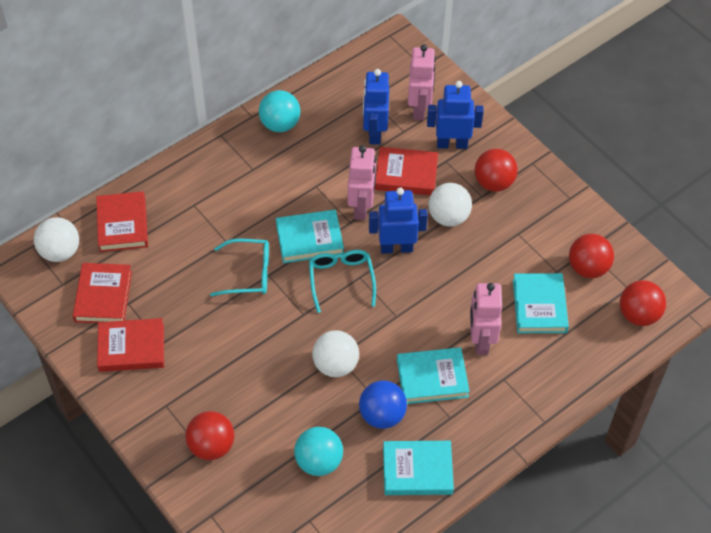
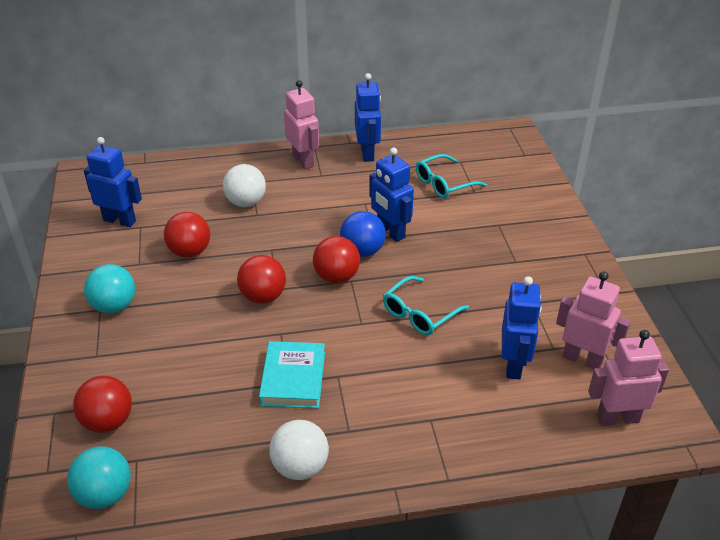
blue robot: 3 -> 4
red book: 4 -> 0
turquoise book: 4 -> 1
white ball: 3 -> 2

